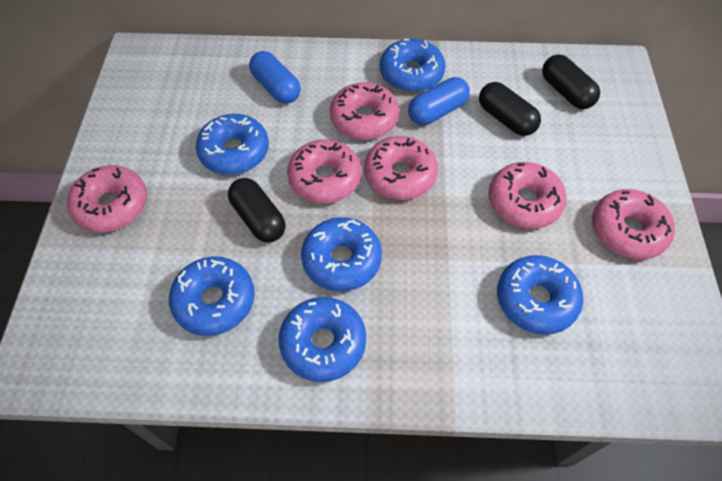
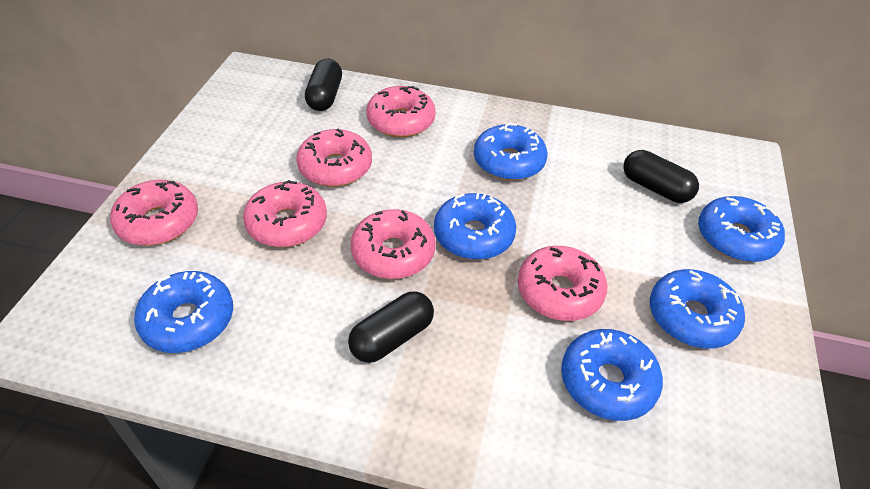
blue capsule: 2 -> 0

